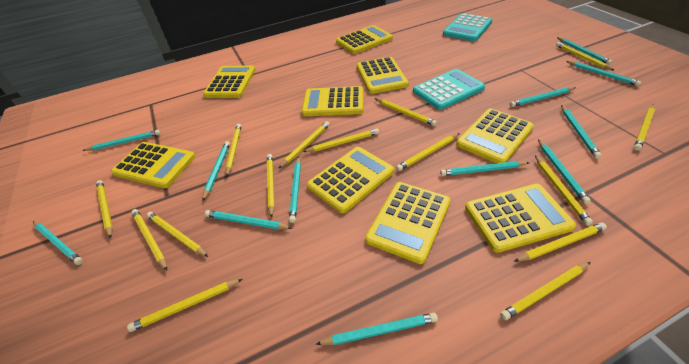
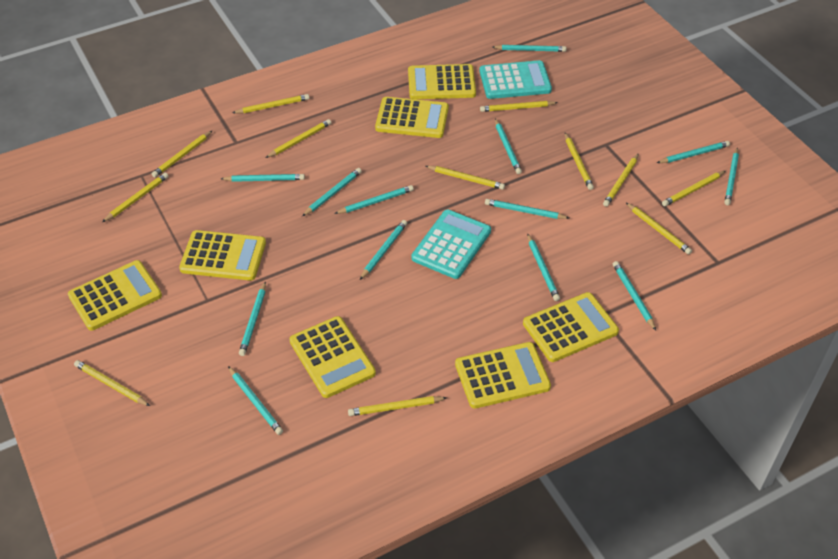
turquoise pencil: 12 -> 13
yellow calculator: 9 -> 7
yellow pencil: 15 -> 12

